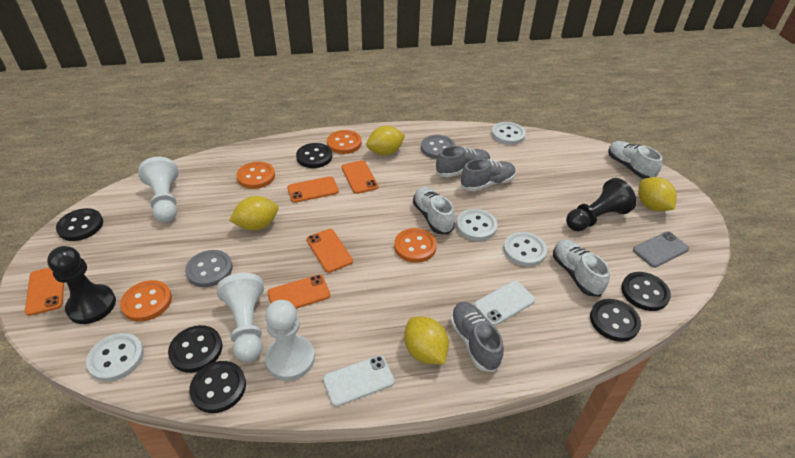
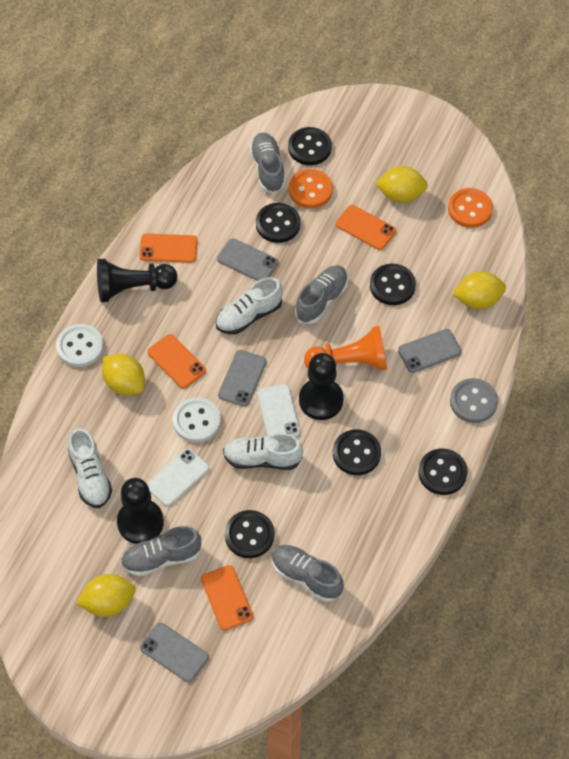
black pawn: 2 -> 3
grey button: 2 -> 1
grey phone: 1 -> 4
grey shoe: 3 -> 4
orange button: 4 -> 2
orange pawn: 0 -> 1
orange phone: 5 -> 4
white button: 4 -> 2
white pawn: 3 -> 0

